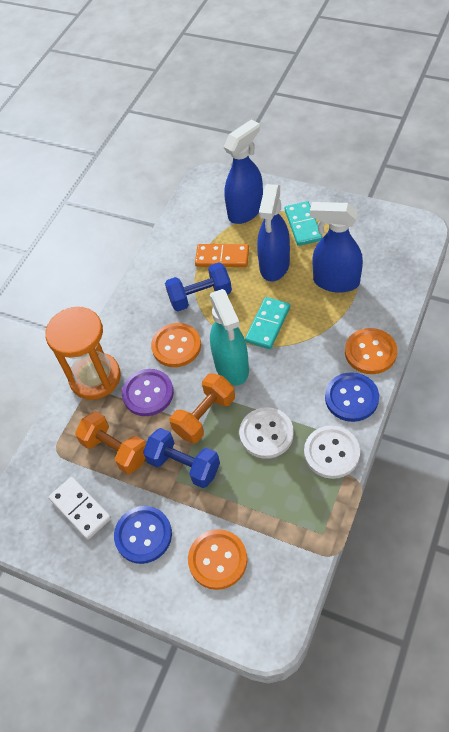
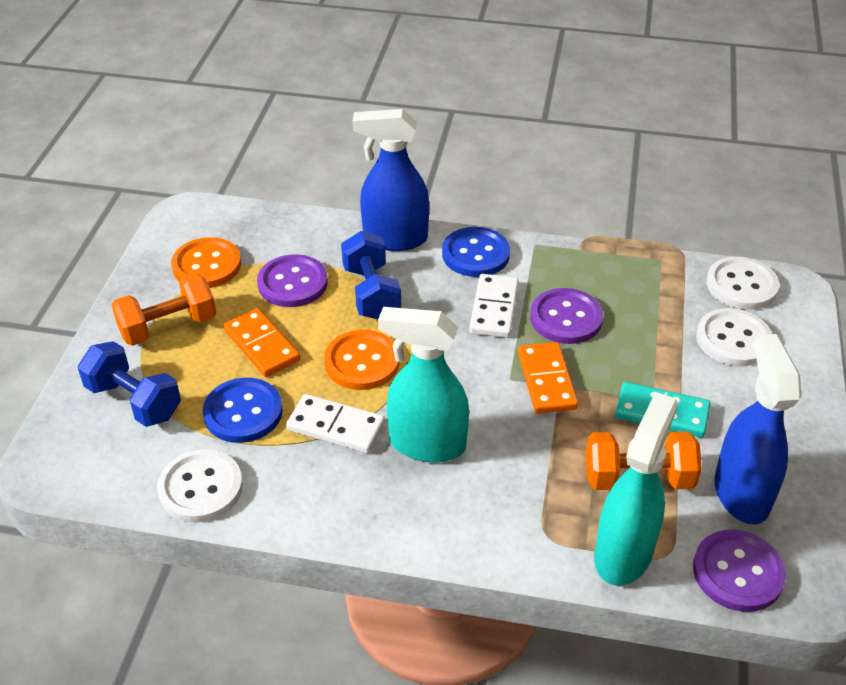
blue spray bottle: 3 -> 2
orange button: 3 -> 2
orange domino: 1 -> 2
orange hourglass: 1 -> 0
purple button: 1 -> 3
turquoise domino: 2 -> 1
turquoise spray bottle: 1 -> 2
white button: 2 -> 3
white domino: 1 -> 2

